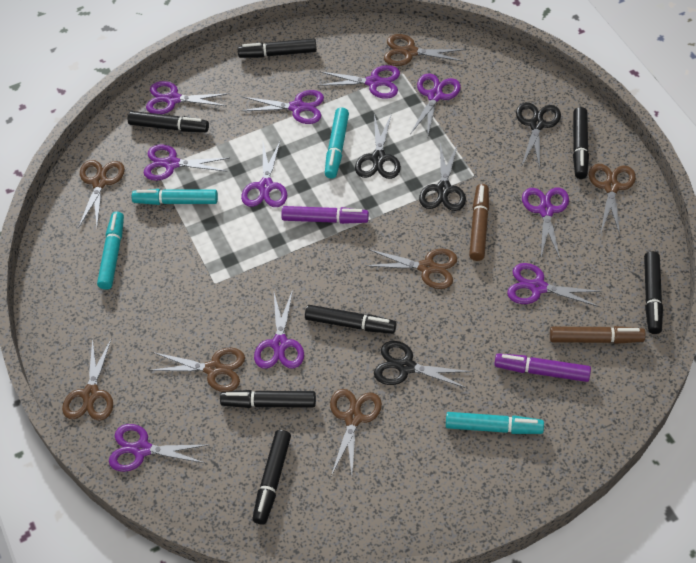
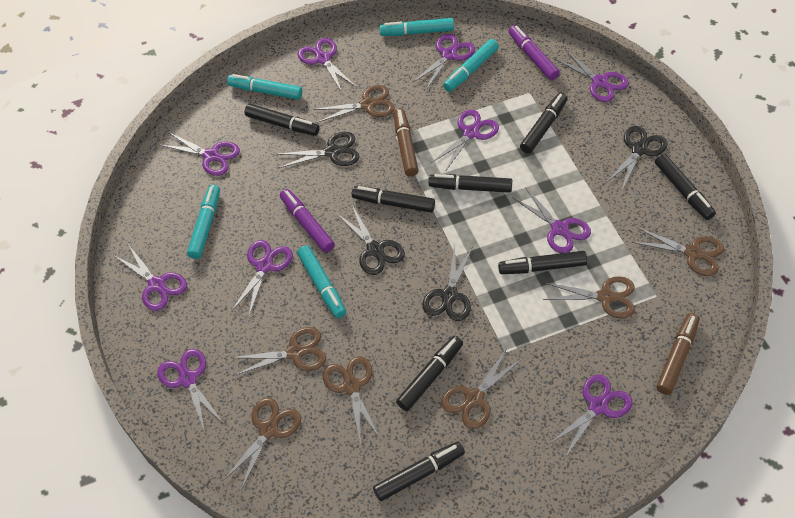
black marker: 7 -> 8
turquoise marker: 4 -> 5

